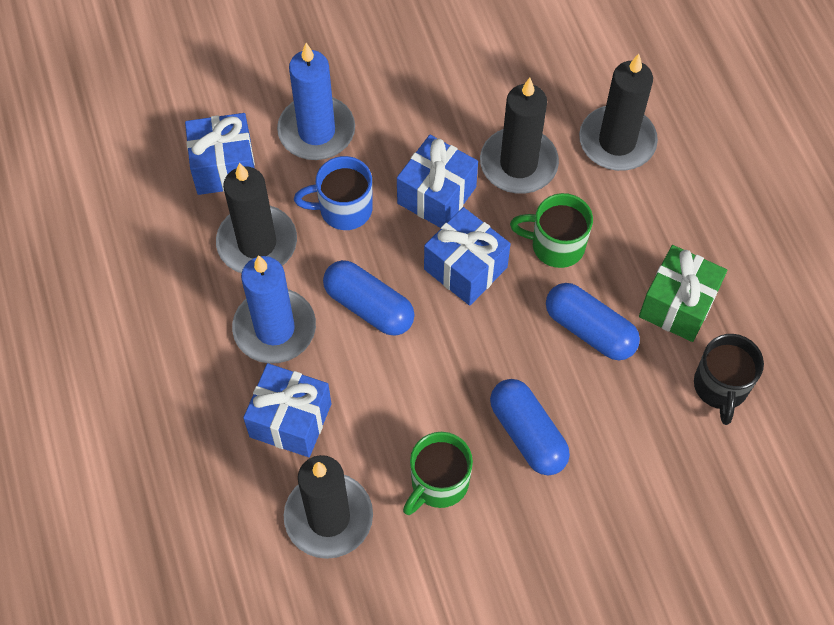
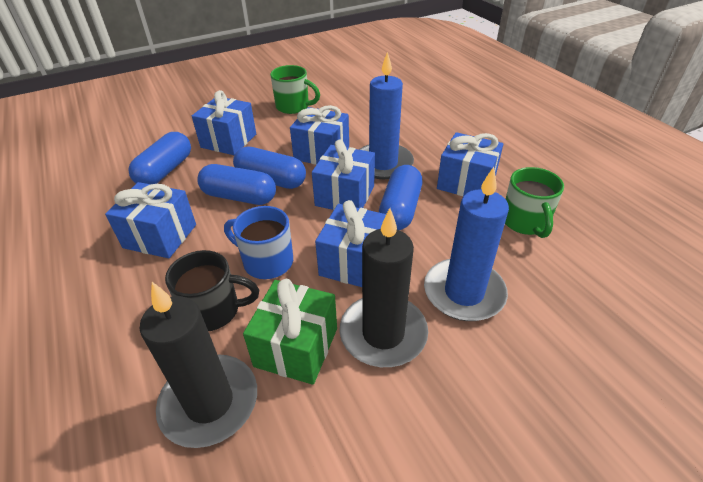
black candle: 4 -> 2
blue capsule: 3 -> 4
blue gift: 4 -> 6

